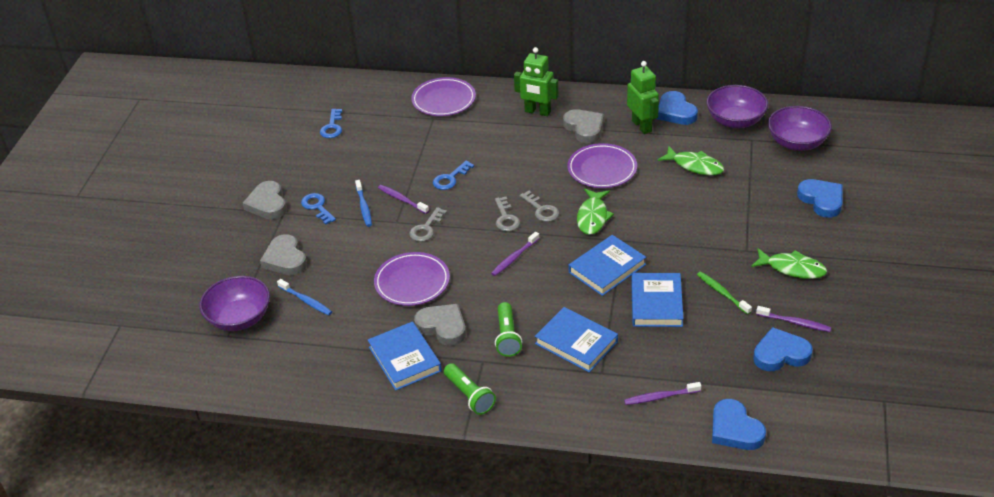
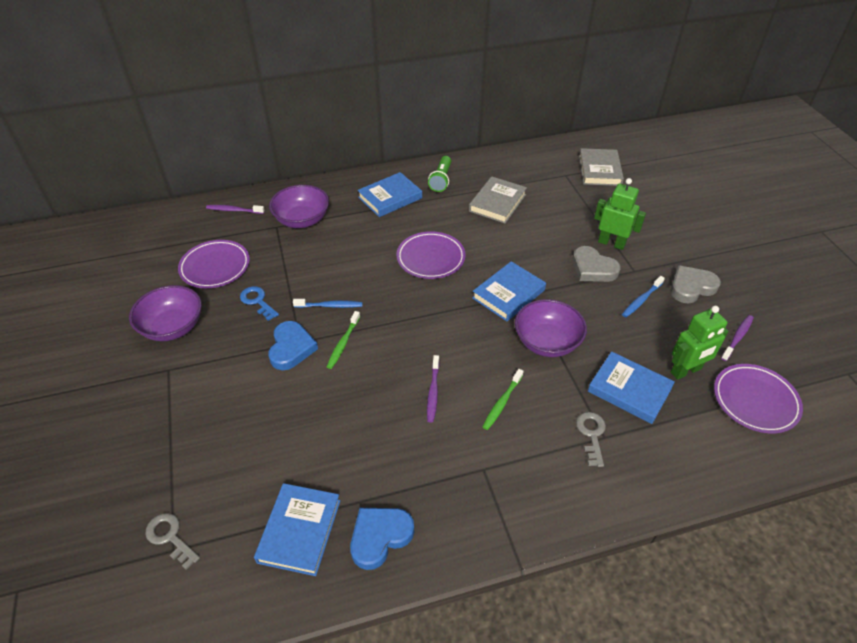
blue heart: 4 -> 2
blue key: 3 -> 1
green fish: 3 -> 0
green flashlight: 2 -> 1
green toothbrush: 1 -> 2
grey book: 0 -> 2
grey heart: 4 -> 2
grey key: 3 -> 2
purple toothbrush: 4 -> 3

